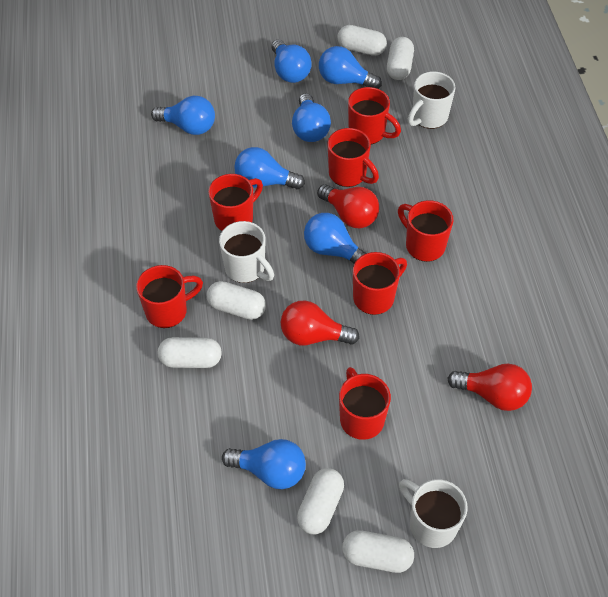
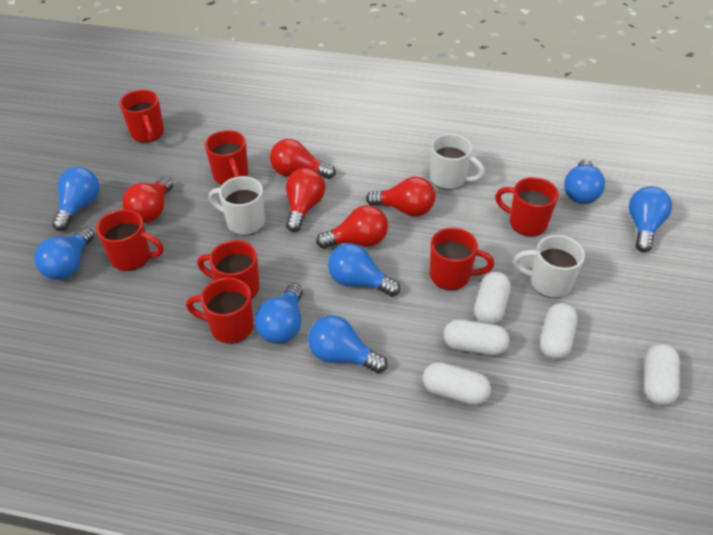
red light bulb: 3 -> 5
white capsule: 6 -> 5

